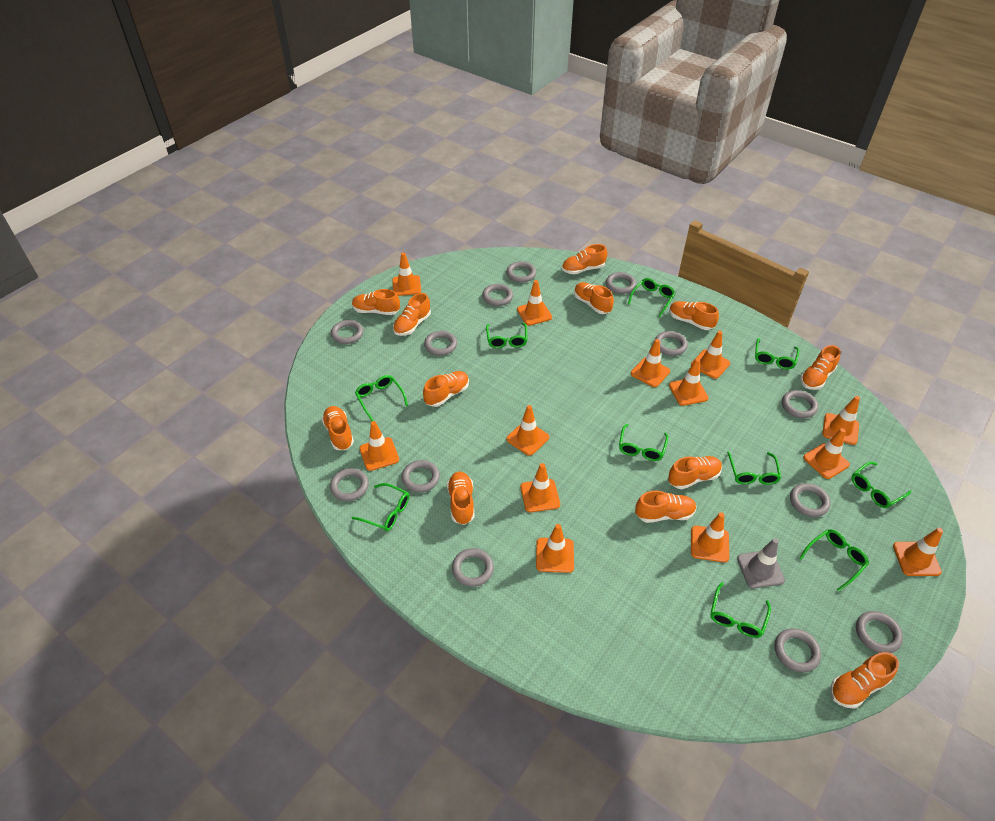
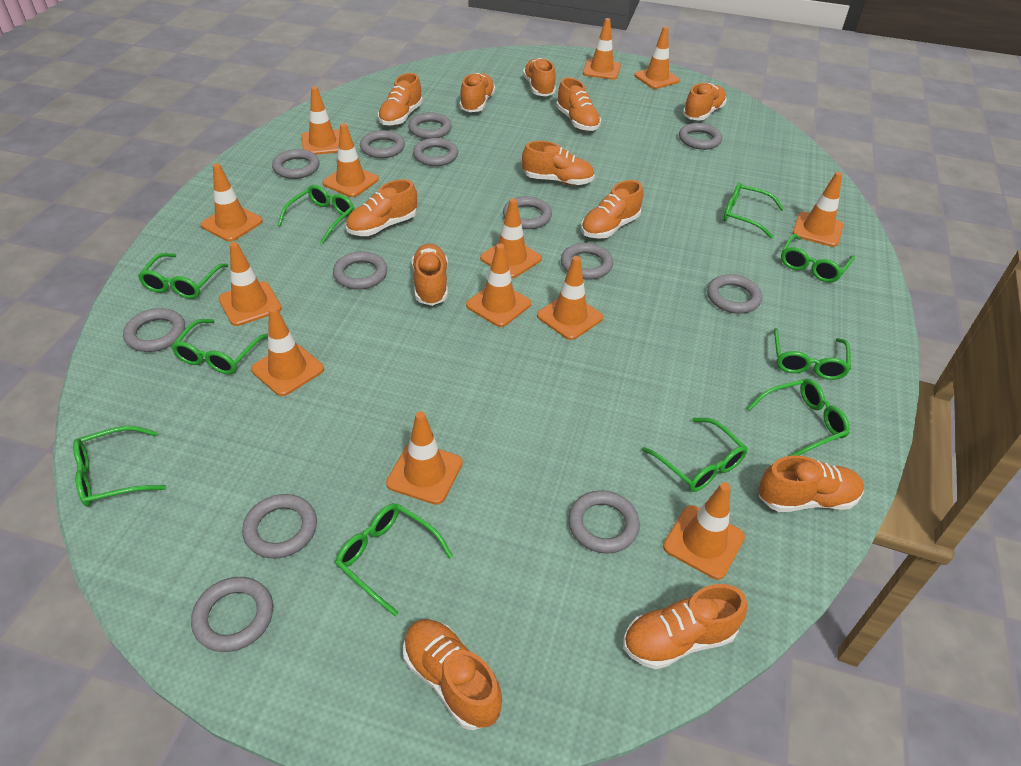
grey traffic cone: 1 -> 0

